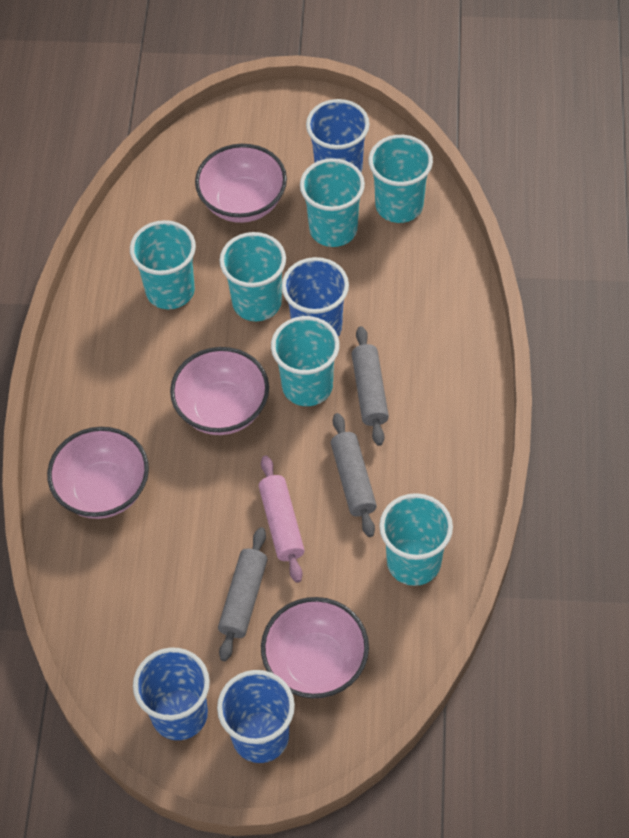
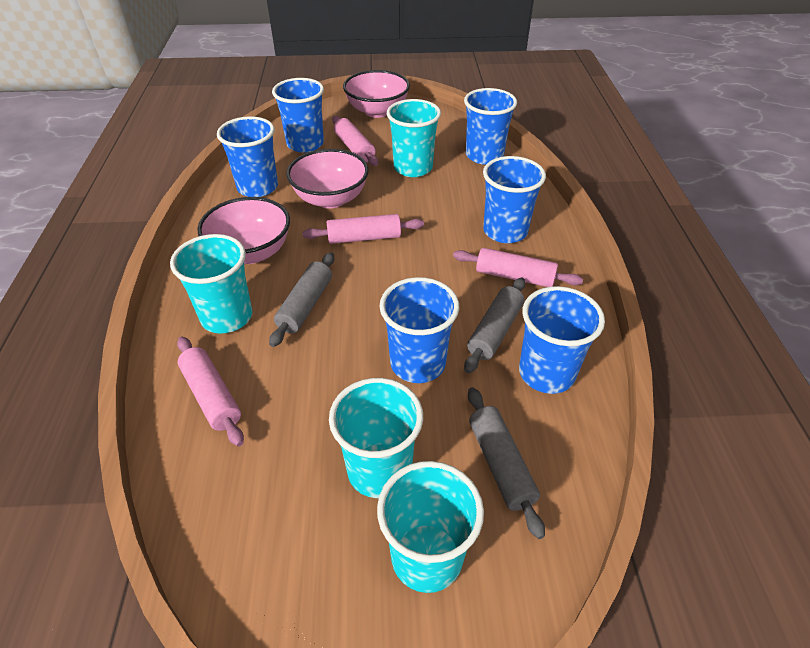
blue cup: 4 -> 6
pink bowl: 4 -> 3
pink rolling pin: 1 -> 4
turquoise cup: 6 -> 4

